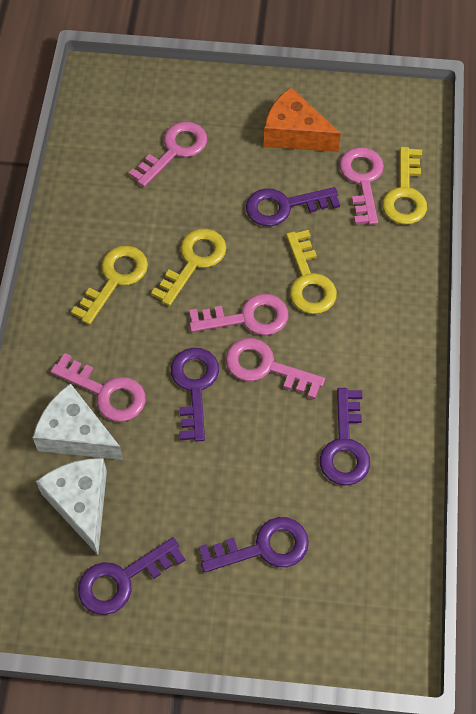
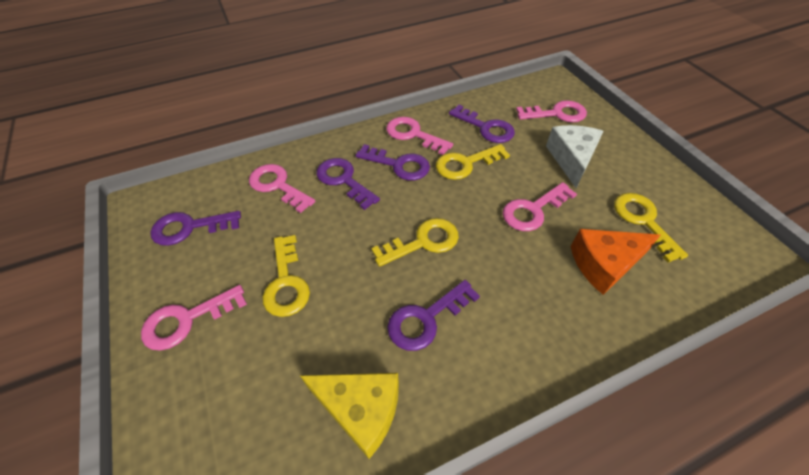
white cheese: 2 -> 1
yellow cheese: 0 -> 1

